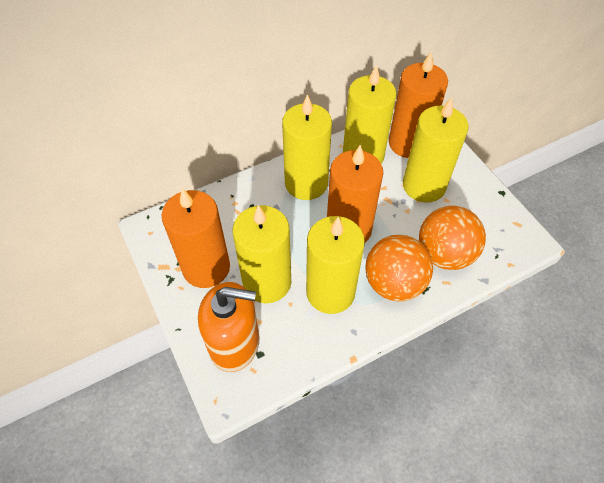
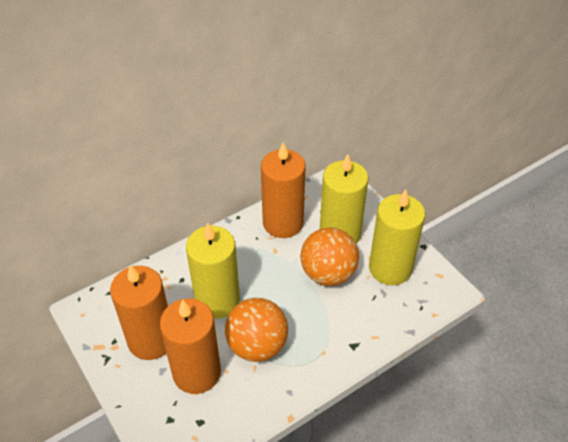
orange soap dispenser: 1 -> 0
yellow candle: 5 -> 3

